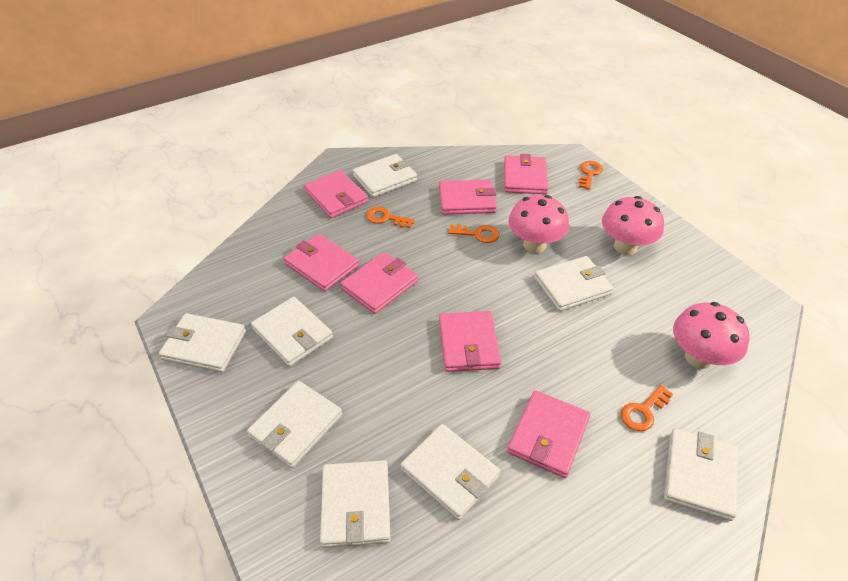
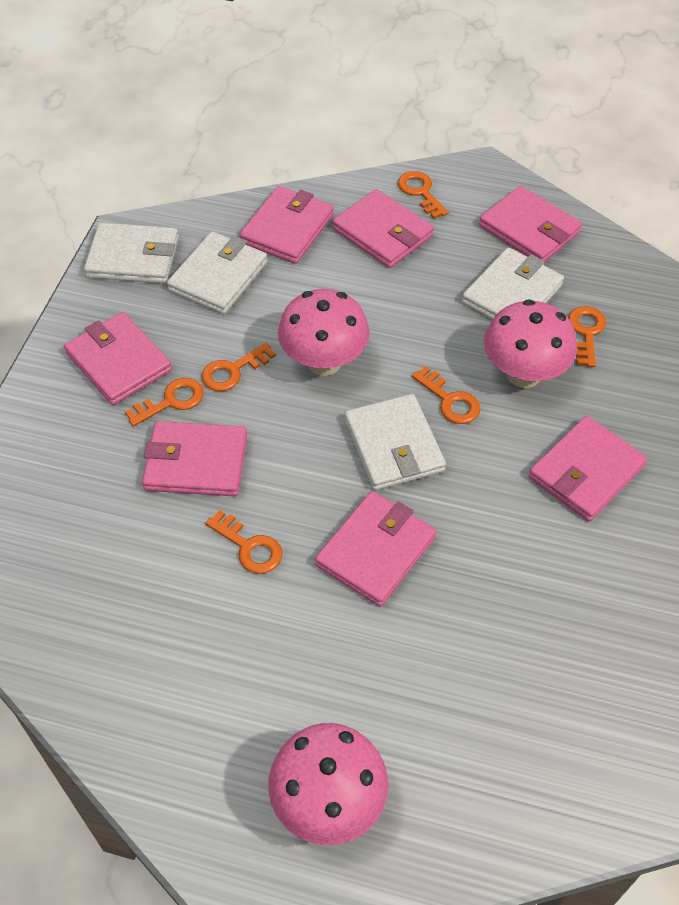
orange key: 4 -> 6
white wallet: 8 -> 4

